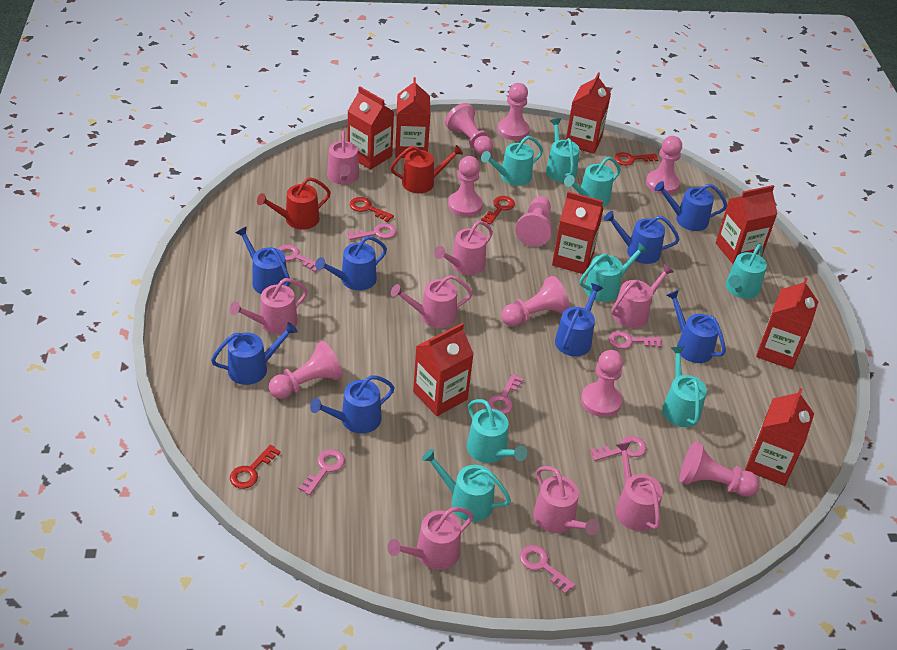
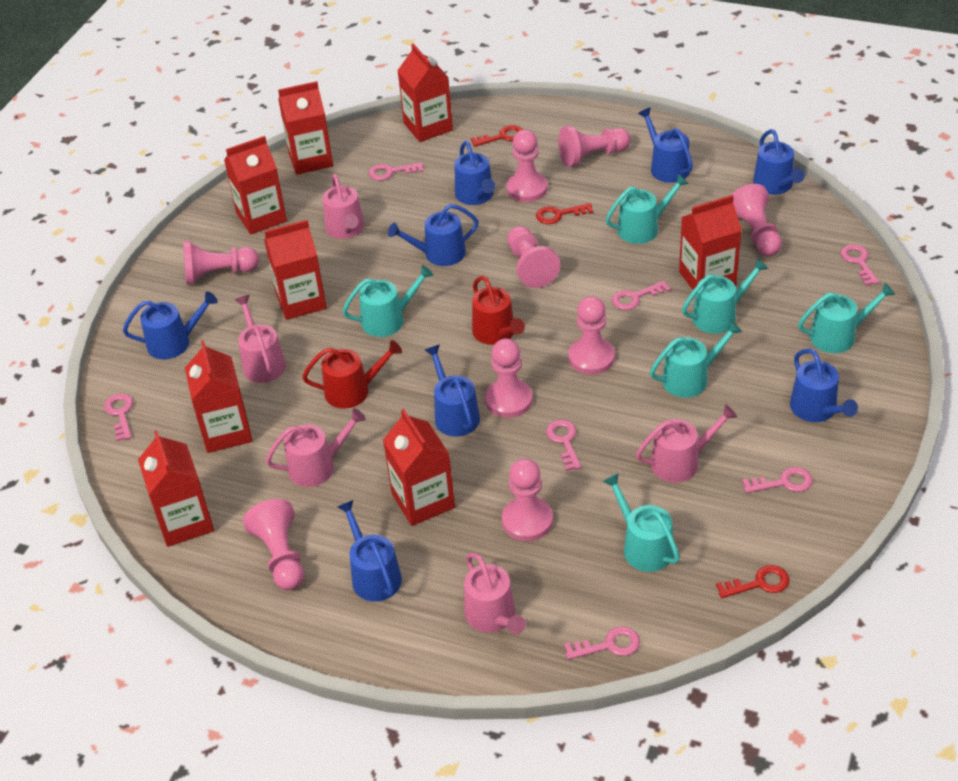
pink watering can: 8 -> 5
red key: 4 -> 3
turquoise watering can: 8 -> 6

